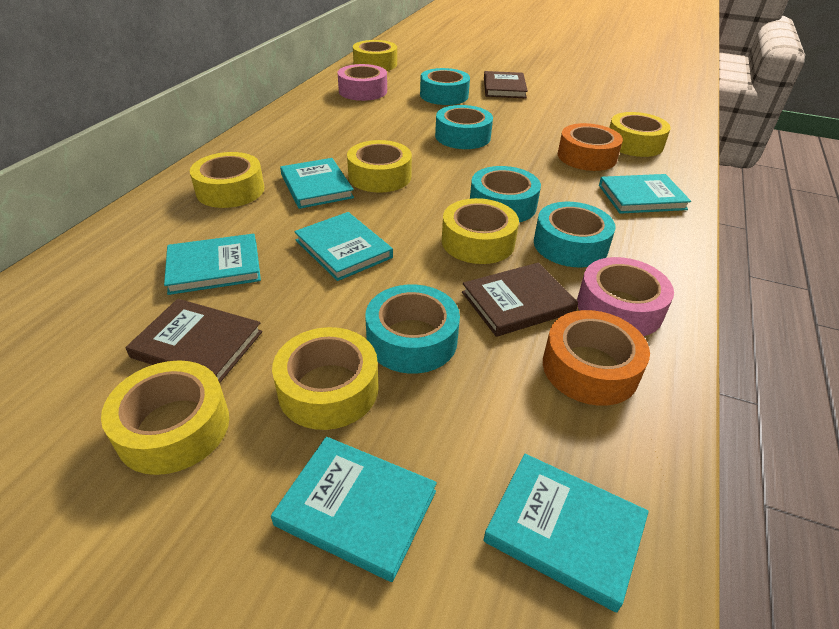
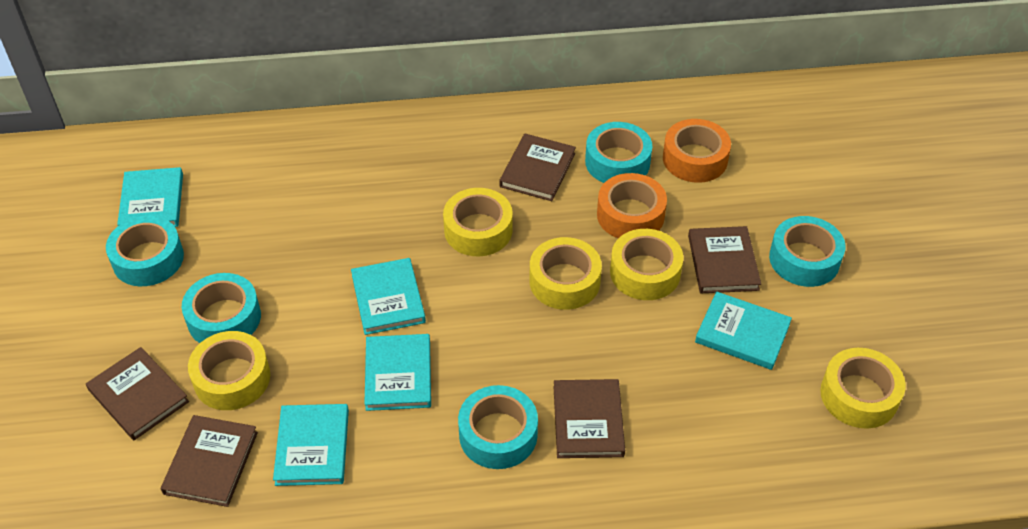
brown book: 3 -> 5
pink tape: 2 -> 0
turquoise book: 6 -> 5
yellow tape: 7 -> 5

